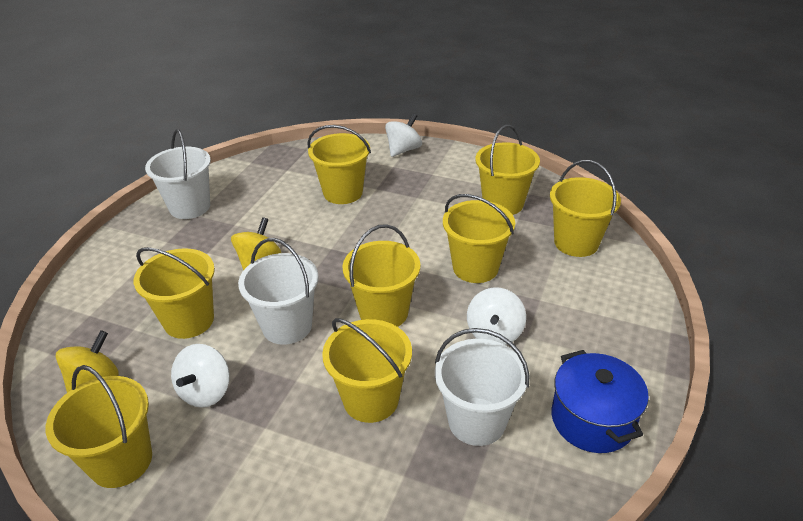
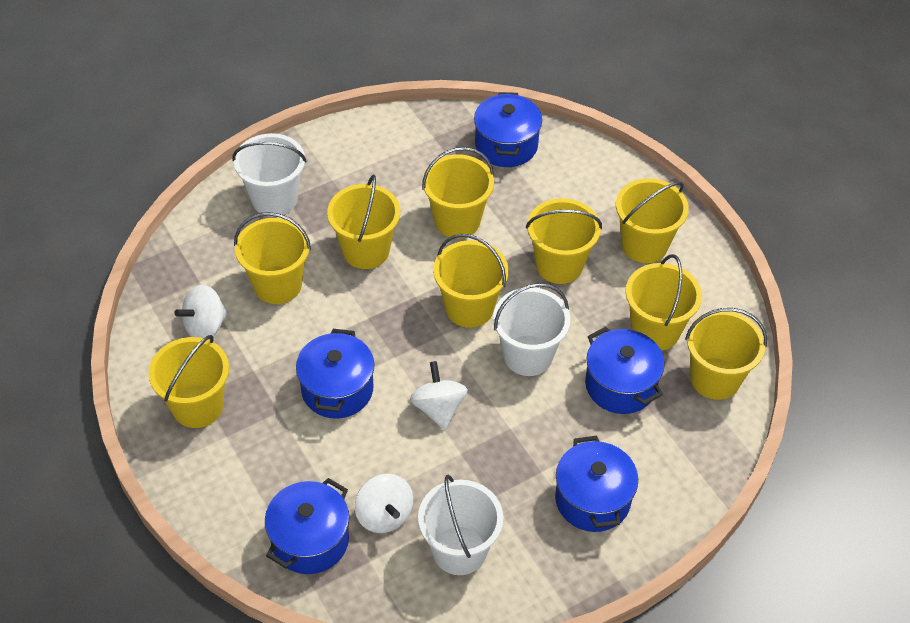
blue pot: 1 -> 5
yellow bucket: 8 -> 9
yellow spinning top: 2 -> 0

